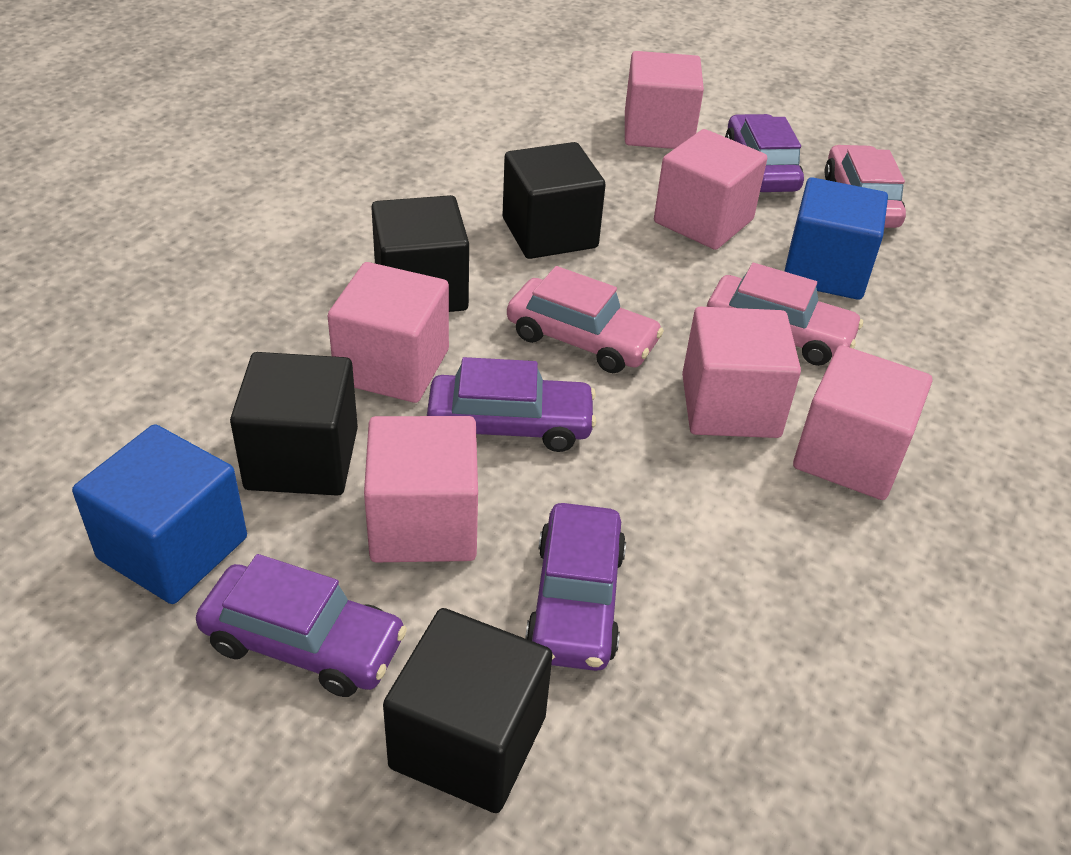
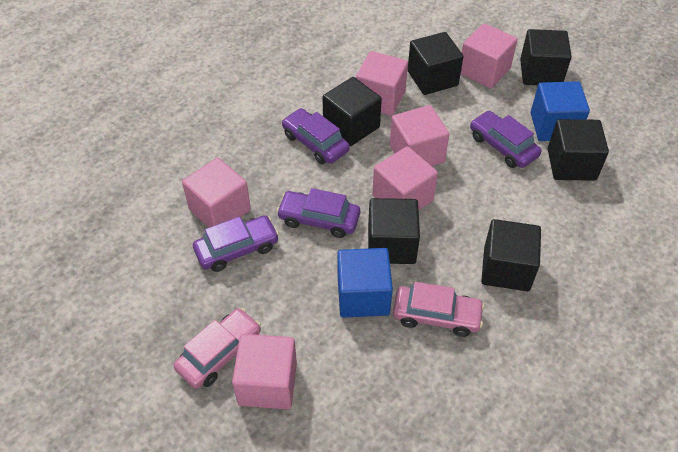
black cube: 4 -> 6
pink car: 3 -> 2

